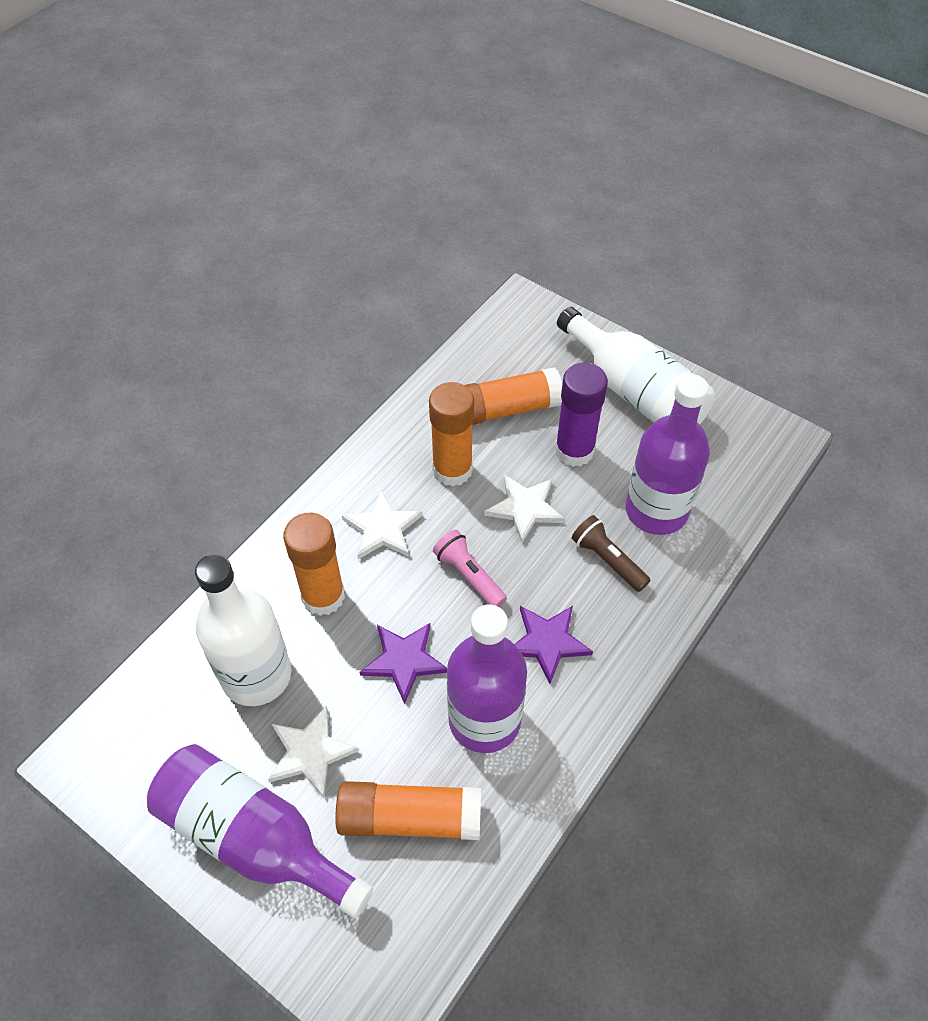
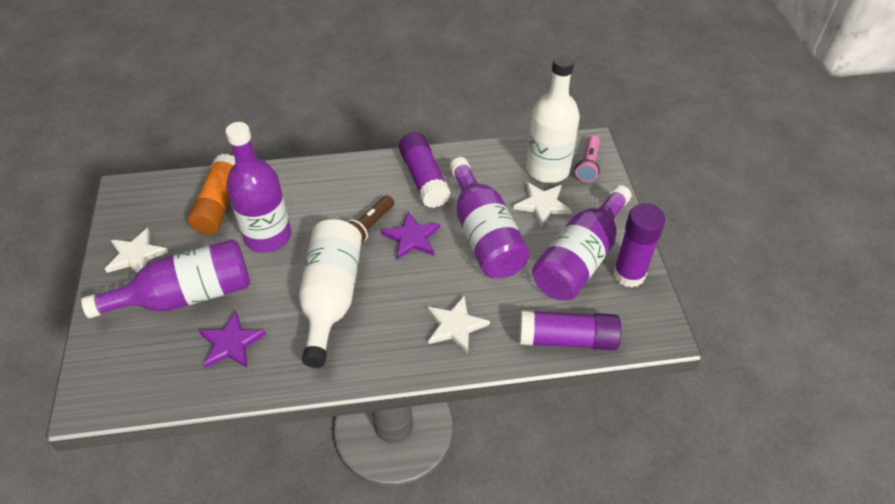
orange glue stick: 4 -> 1
purple bottle: 3 -> 4
purple glue stick: 1 -> 3

